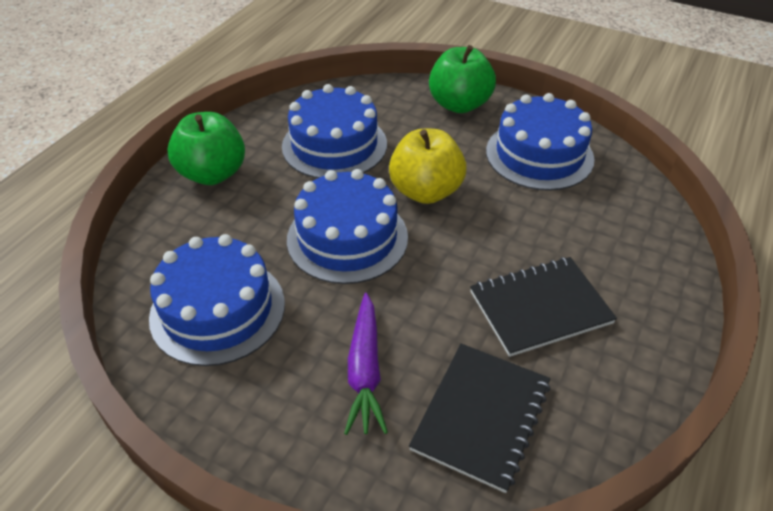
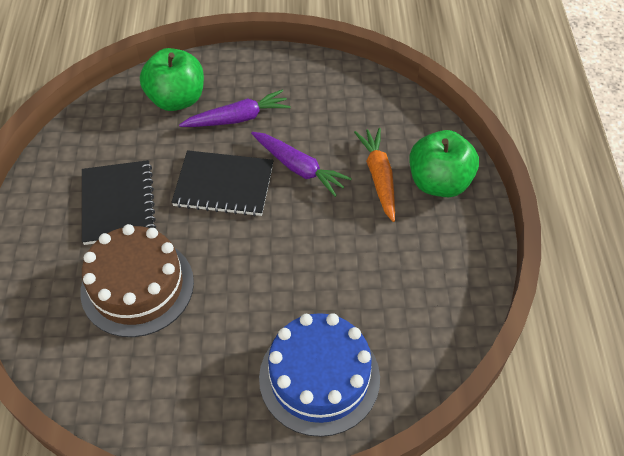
blue cake: 4 -> 1
brown cake: 0 -> 1
orange carrot: 0 -> 1
purple carrot: 1 -> 2
yellow apple: 1 -> 0

